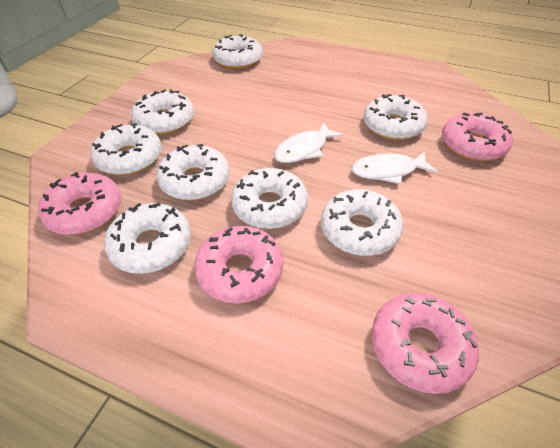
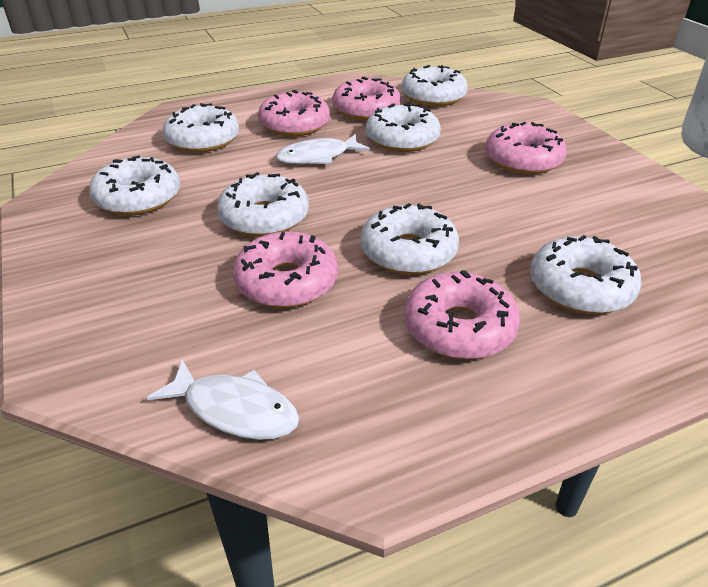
pink donut: 4 -> 5
white donut: 8 -> 7

